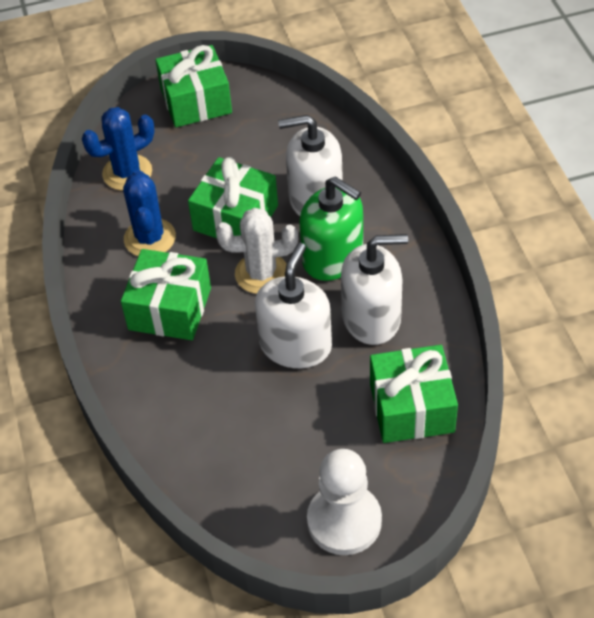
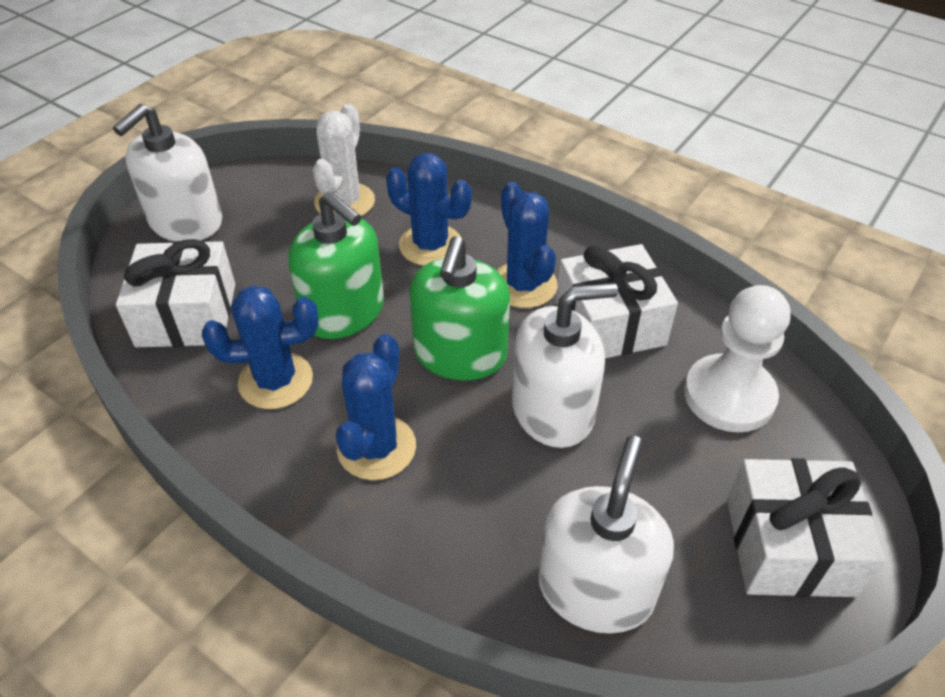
blue cactus: 2 -> 4
green gift: 4 -> 0
green soap dispenser: 1 -> 2
white gift: 0 -> 3

